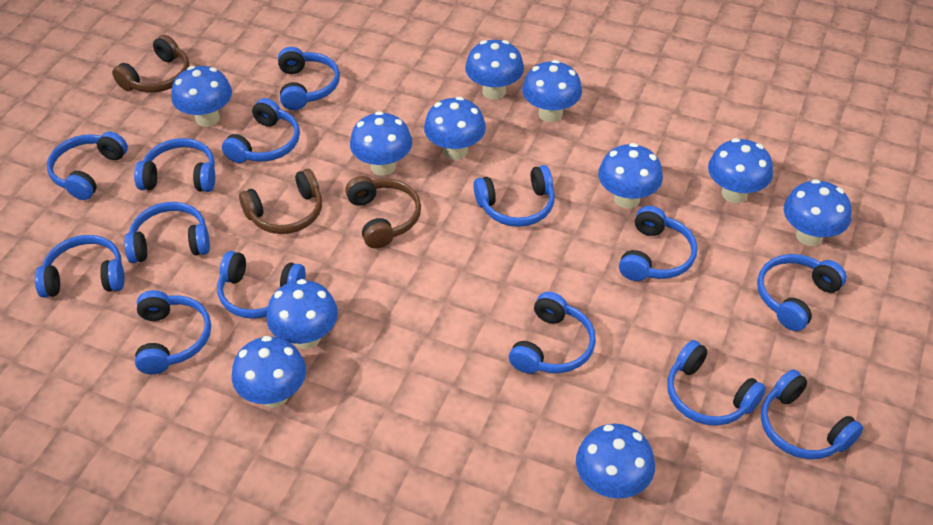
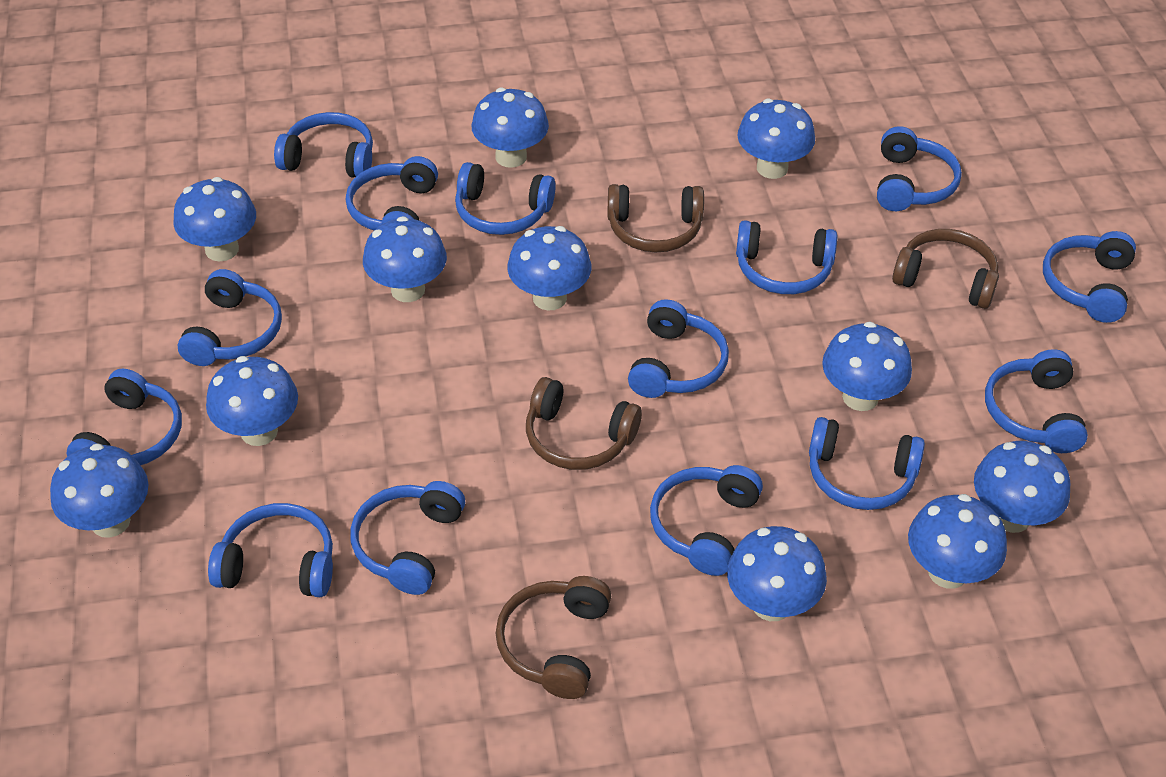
brown headphones: 3 -> 4

